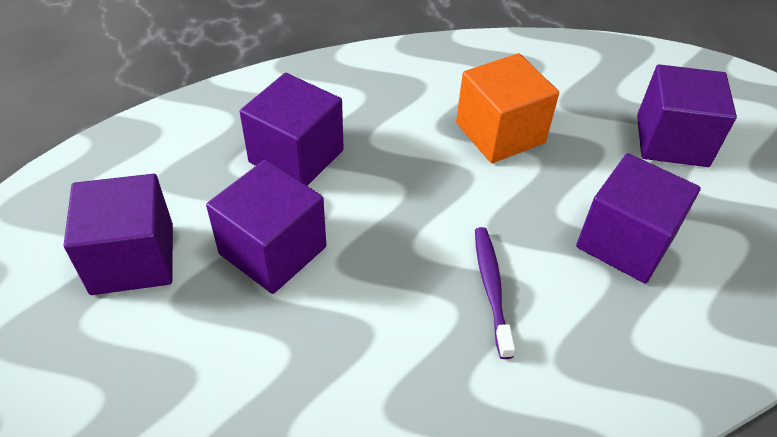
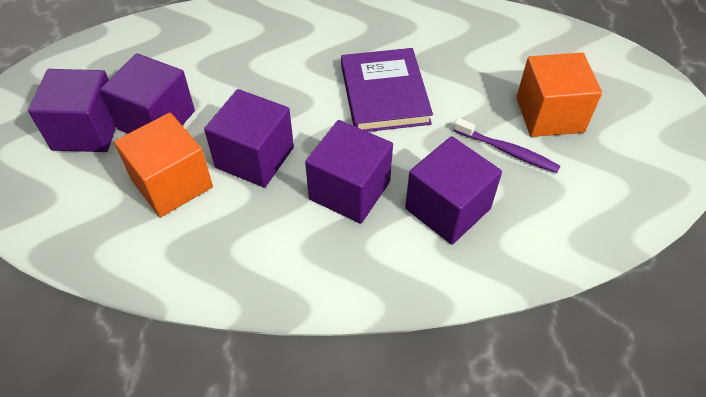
orange cube: 1 -> 2
purple book: 0 -> 1

